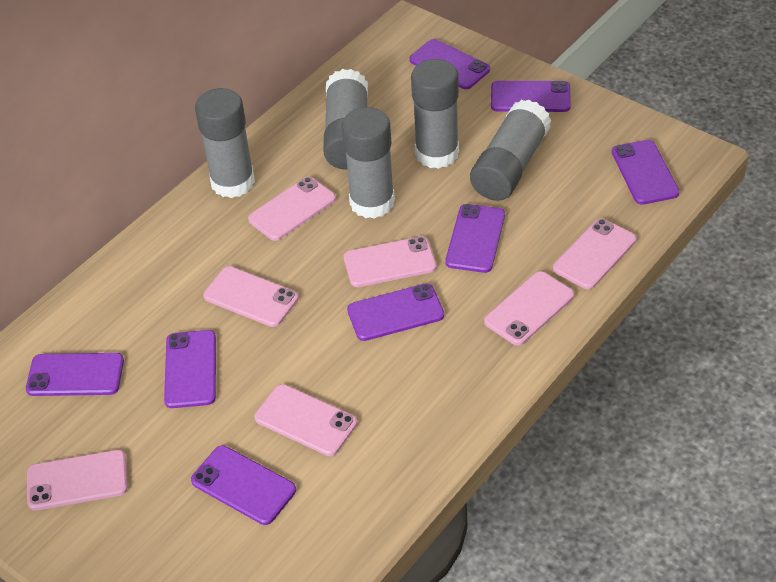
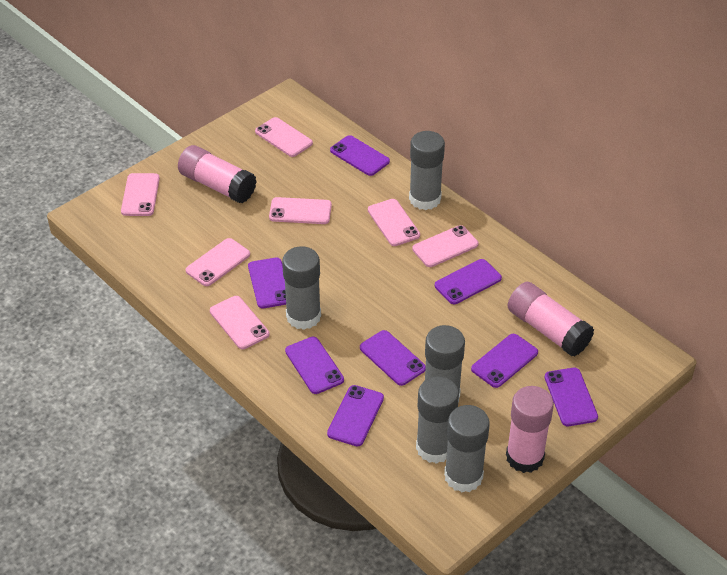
pink glue stick: 0 -> 3

